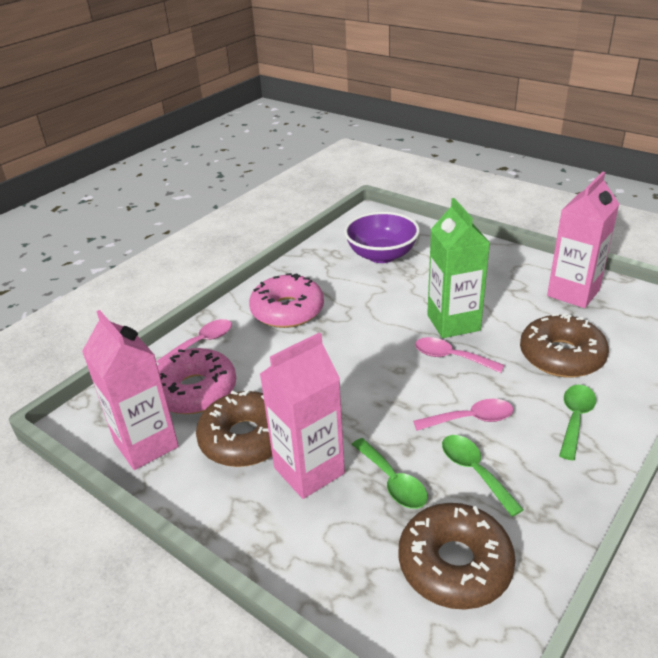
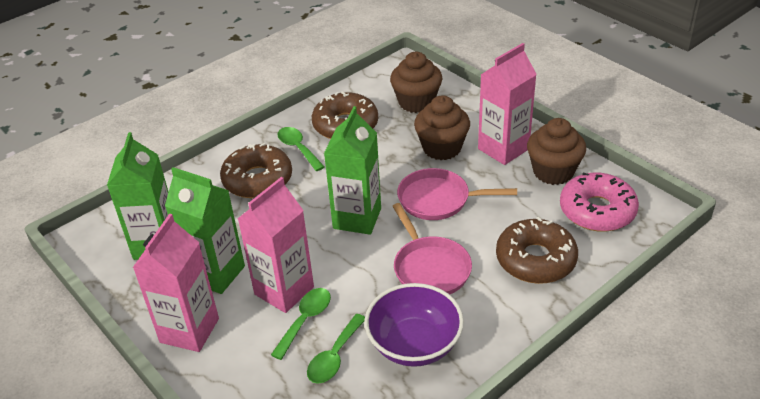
brown cupcake: 0 -> 3
green carton: 1 -> 3
pink donut: 2 -> 1
pink pan: 0 -> 2
pink spoon: 3 -> 0

